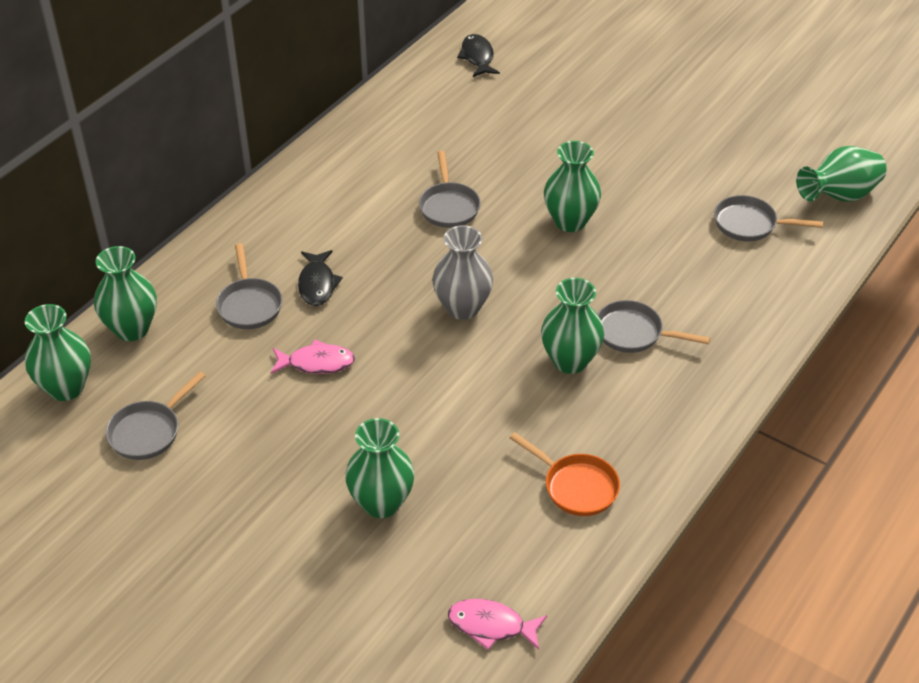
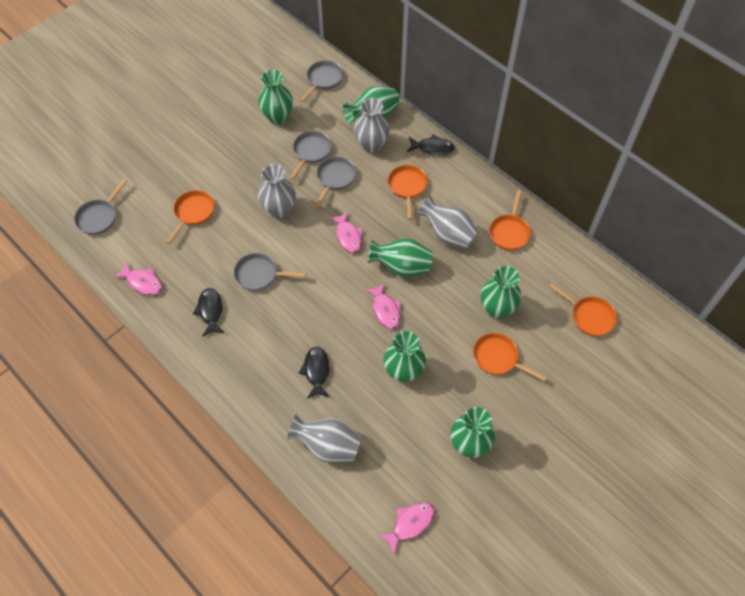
black fish: 2 -> 3
grey vase: 1 -> 4
orange pan: 1 -> 5
pink fish: 2 -> 4

